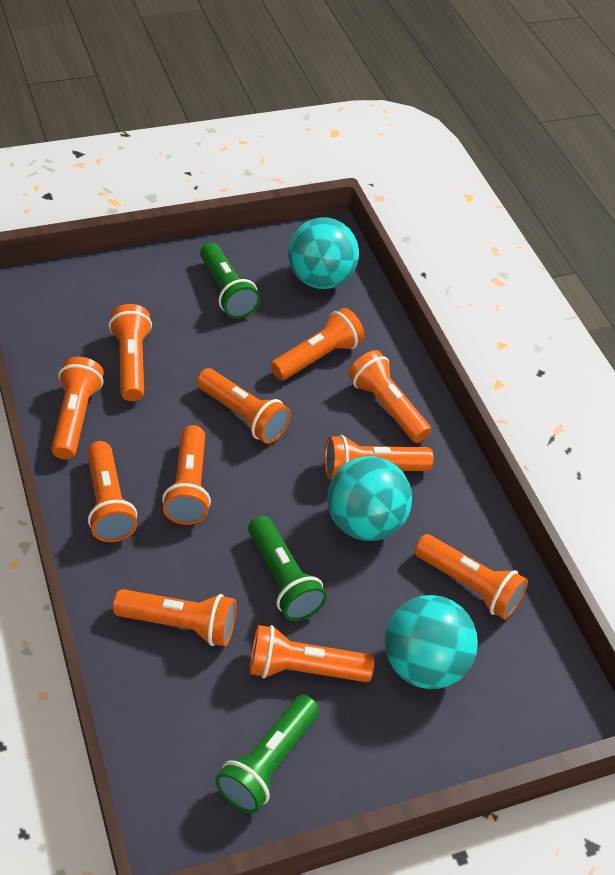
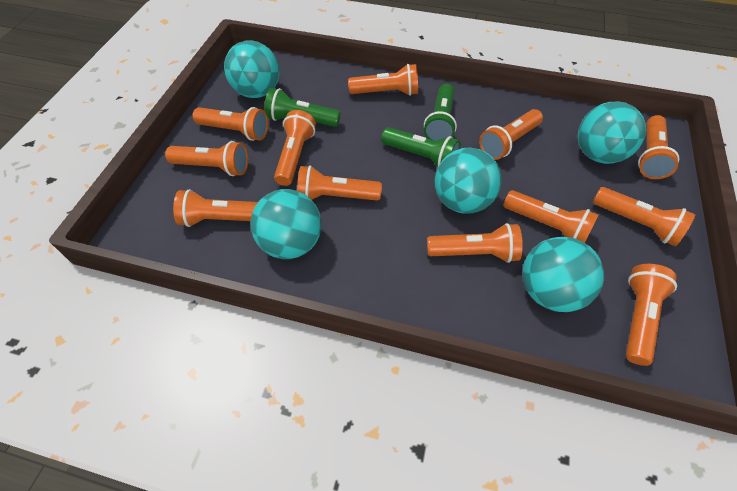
orange flashlight: 11 -> 12
turquoise ball: 3 -> 5

